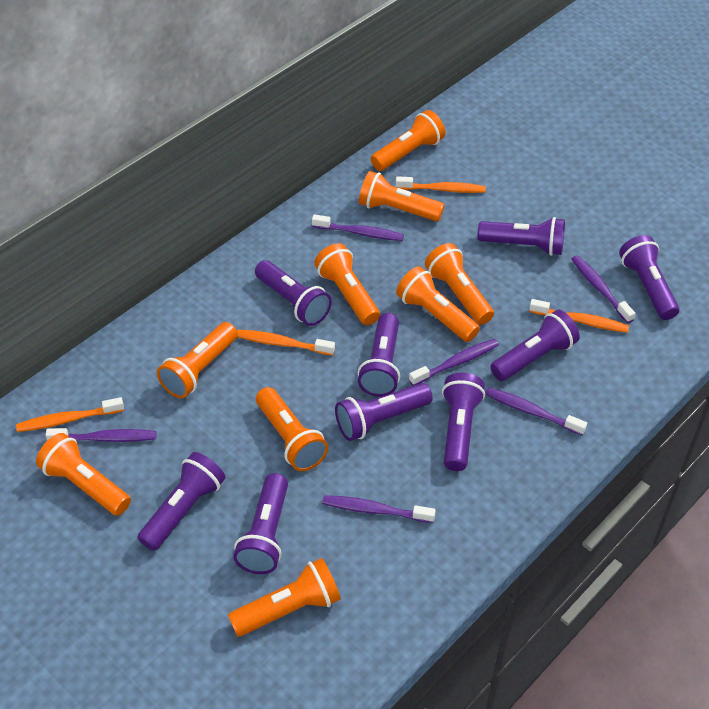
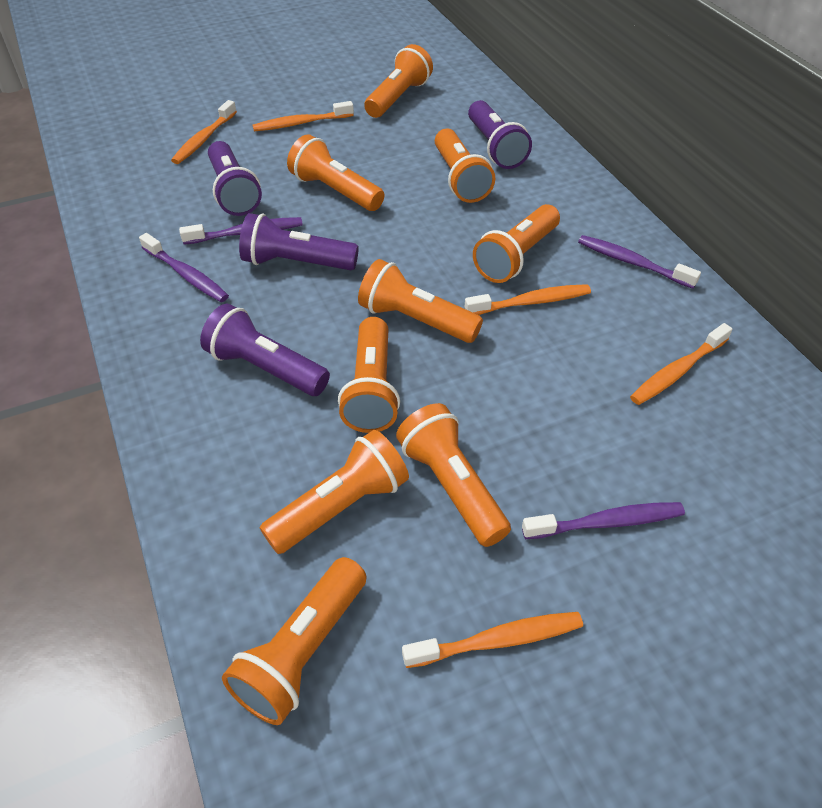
orange toothbrush: 4 -> 5
purple flashlight: 9 -> 4
purple toothbrush: 6 -> 4

